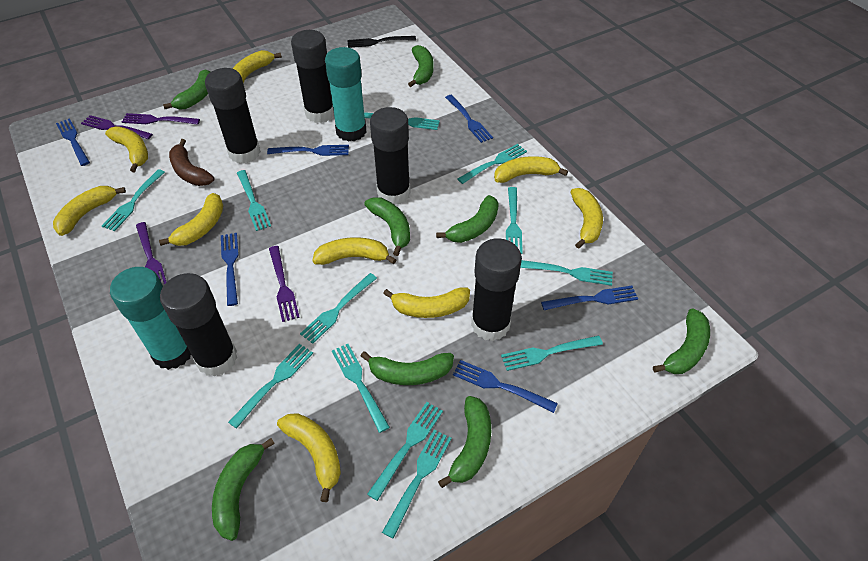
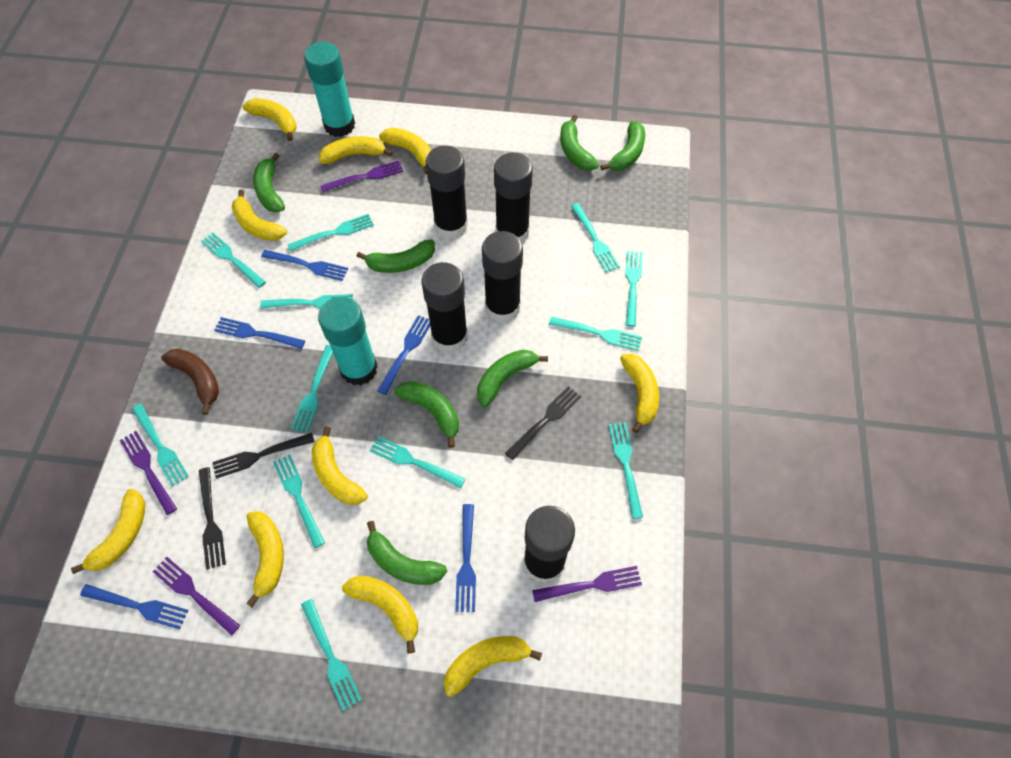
black fork: 1 -> 3
blue fork: 6 -> 5
green banana: 8 -> 7
yellow banana: 9 -> 10

